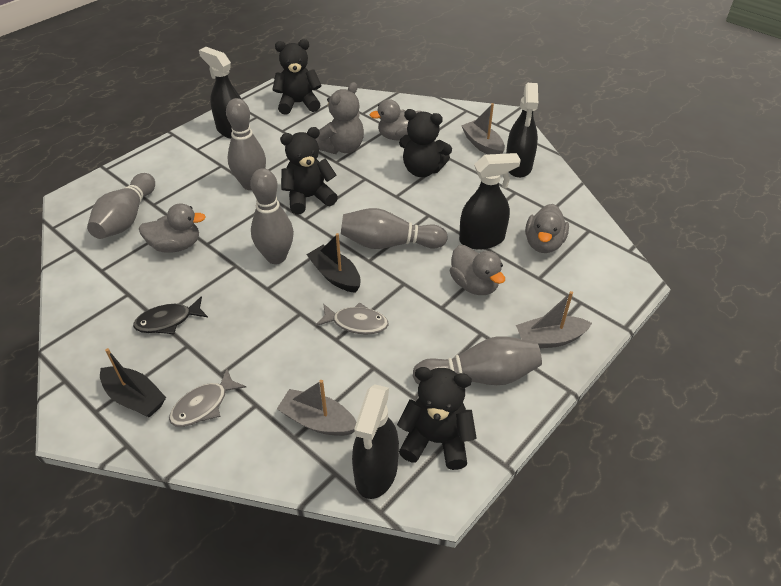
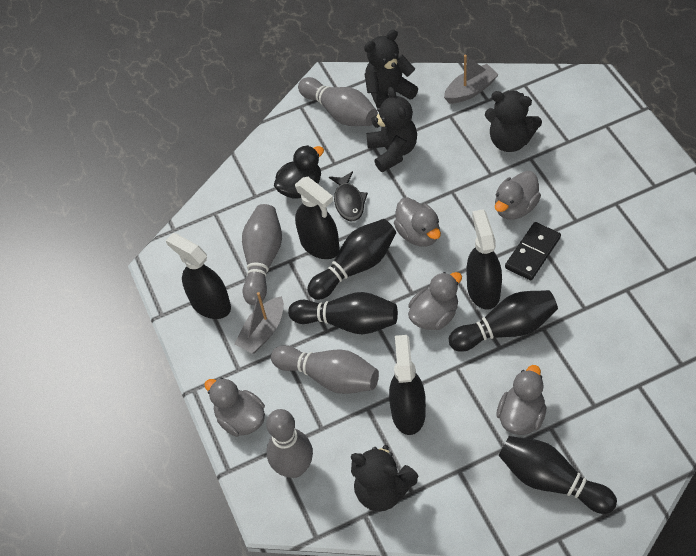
black boat: 2 -> 0
black bowling pin: 0 -> 4
black domino: 0 -> 1
black duck: 0 -> 1
grey boat: 3 -> 2
grey bowling pin: 5 -> 4
grey duck: 4 -> 5
grey fish: 2 -> 0
grey teddy bear: 1 -> 0

